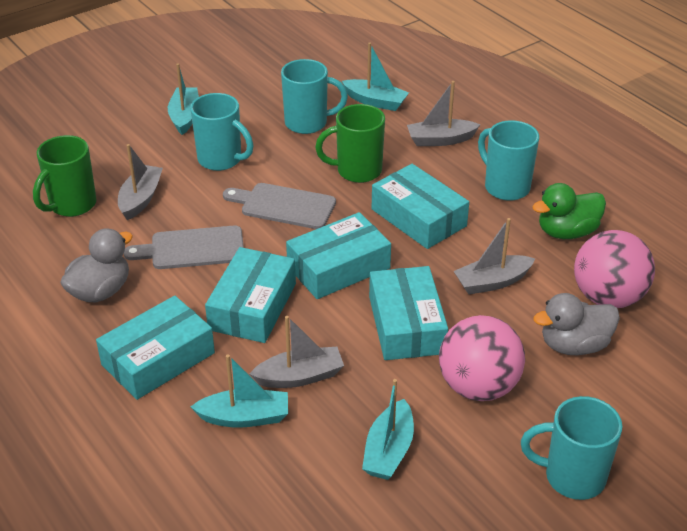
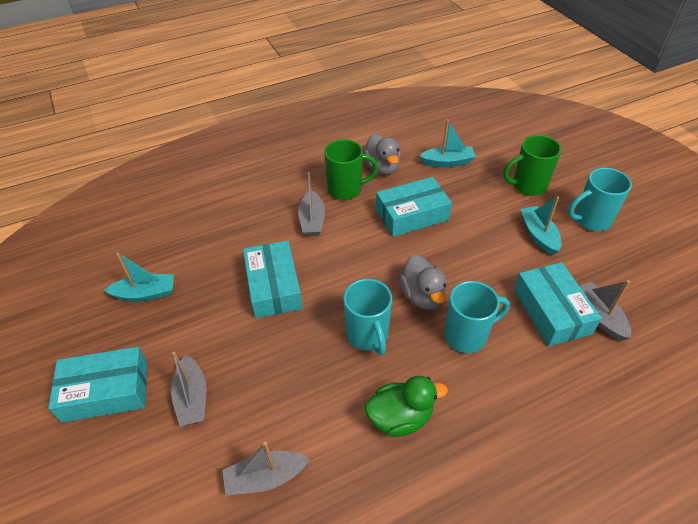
grey cutting board: 2 -> 0
pink ball: 2 -> 0
turquoise boat: 4 -> 3
turquoise box: 5 -> 4
turquoise mug: 4 -> 3

